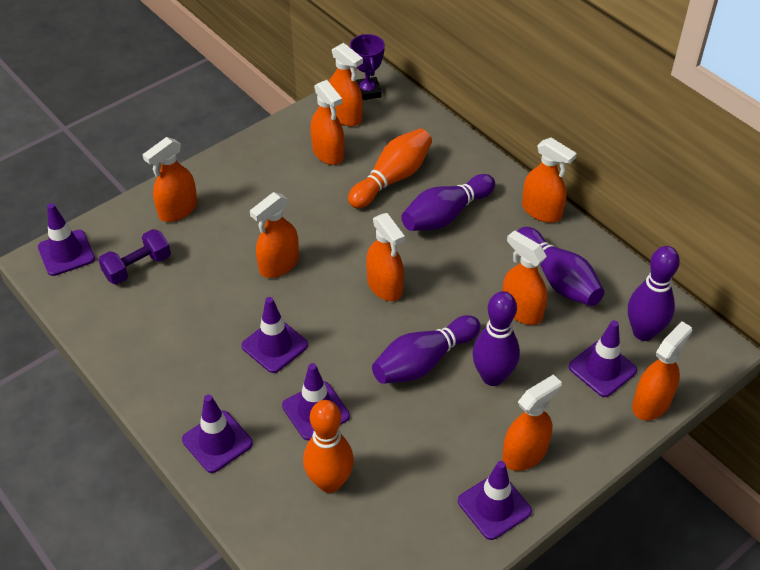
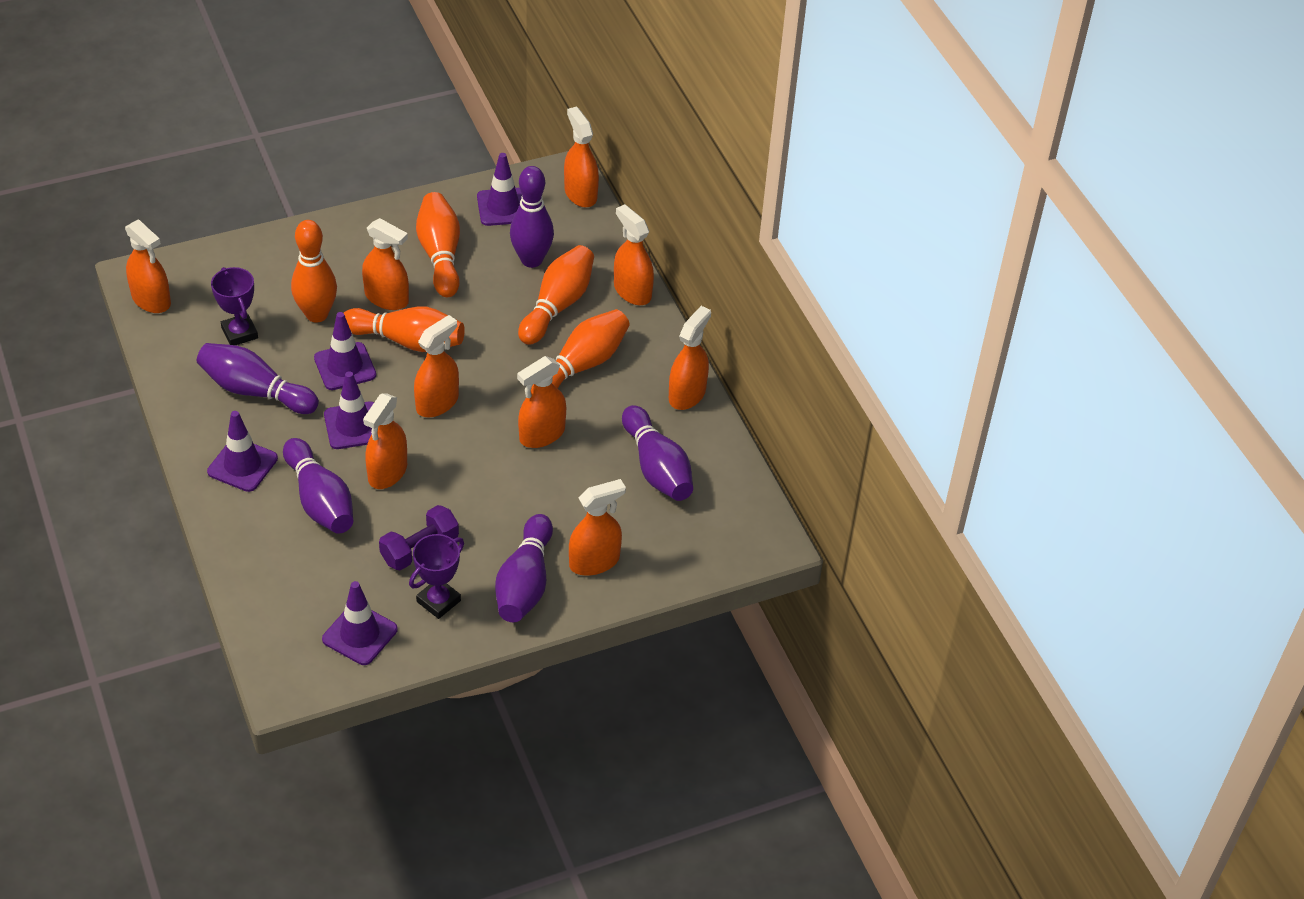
orange bowling pin: 2 -> 5
purple traffic cone: 6 -> 5
purple trophy: 1 -> 2

